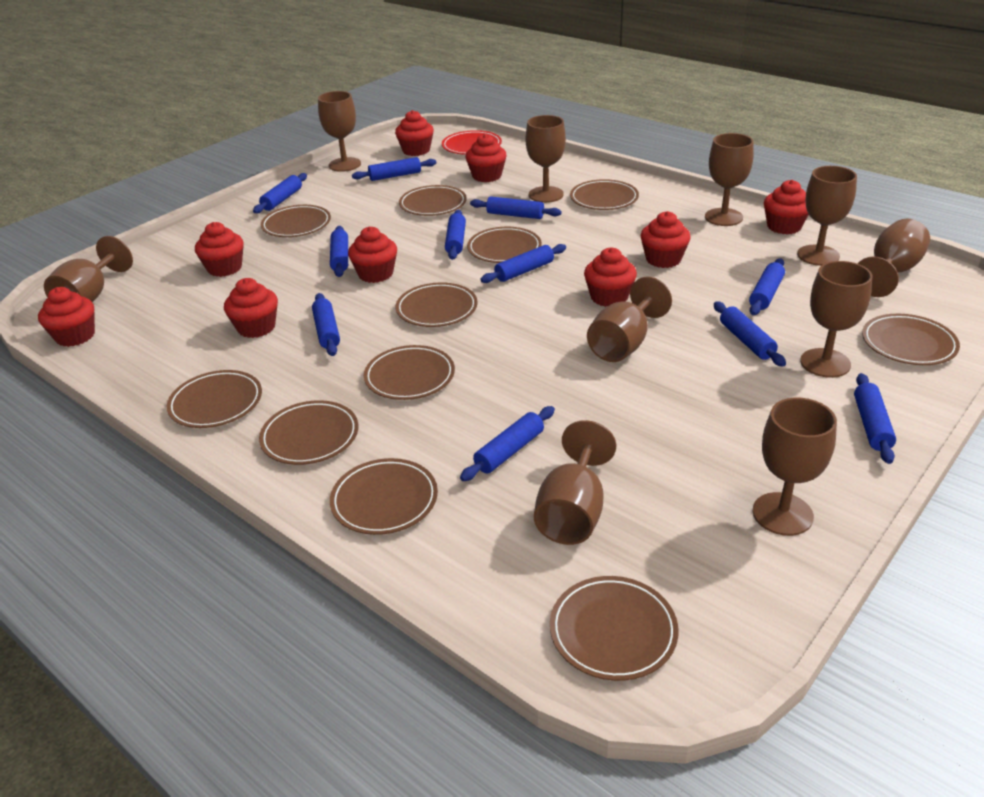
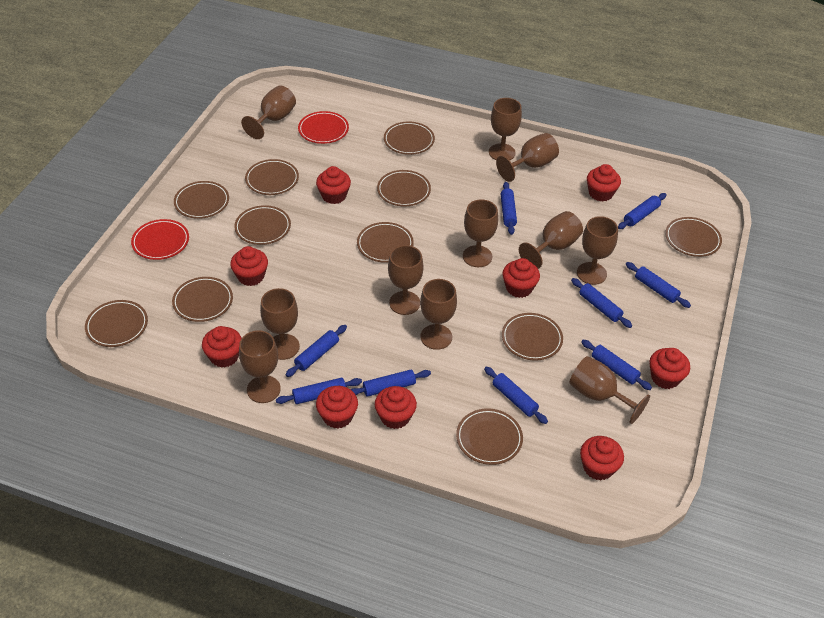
blue rolling pin: 11 -> 9
brown goblet: 10 -> 11
red plate: 1 -> 2

